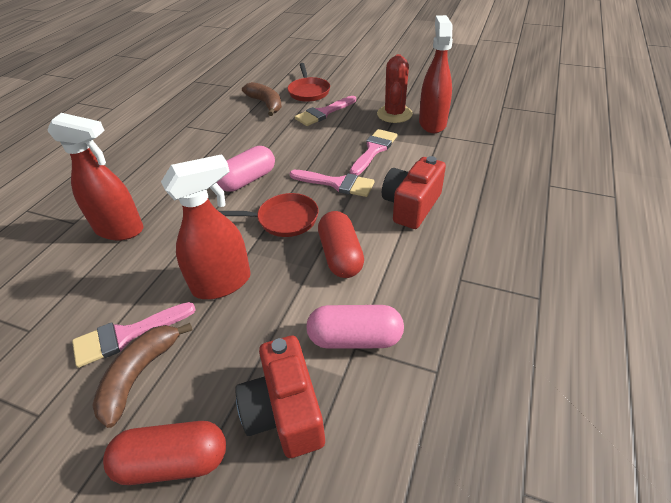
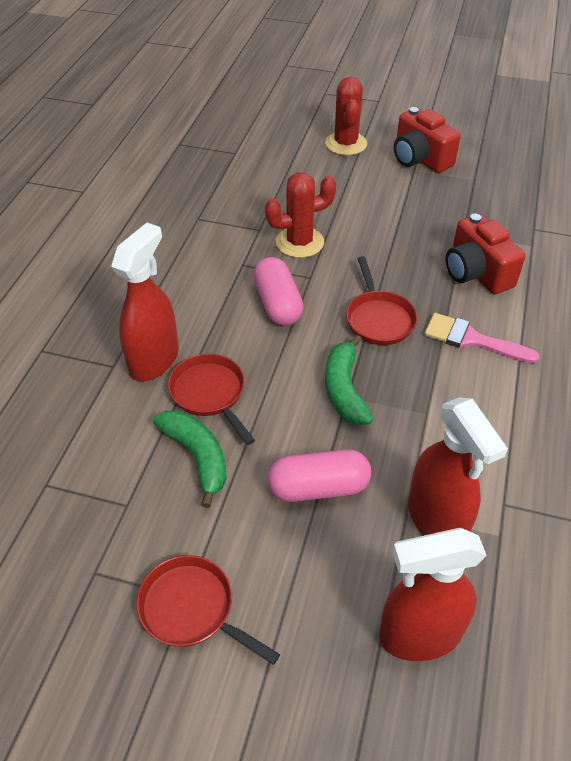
brown banana: 2 -> 0
green banana: 0 -> 2
pink brush: 4 -> 1
red cactus: 1 -> 2
red capsule: 2 -> 0
red pan: 2 -> 3

